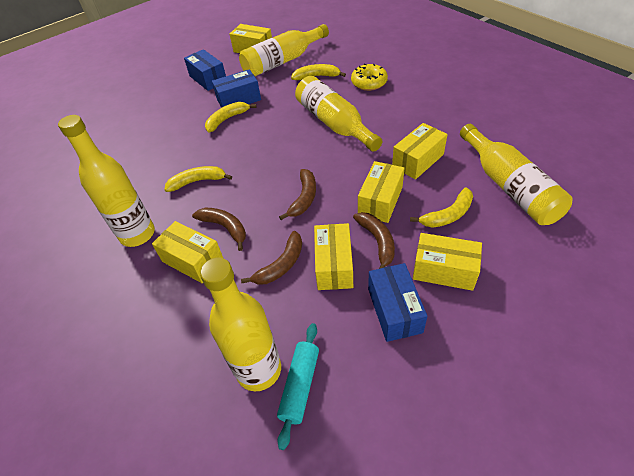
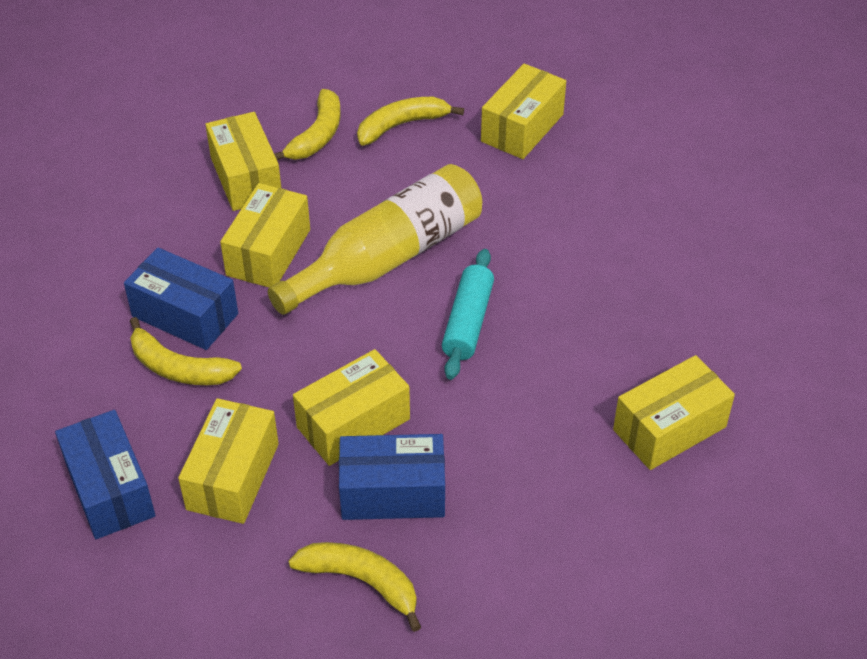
brown banana: 4 -> 0
yellow bottle: 5 -> 1
yellow donut: 1 -> 0

